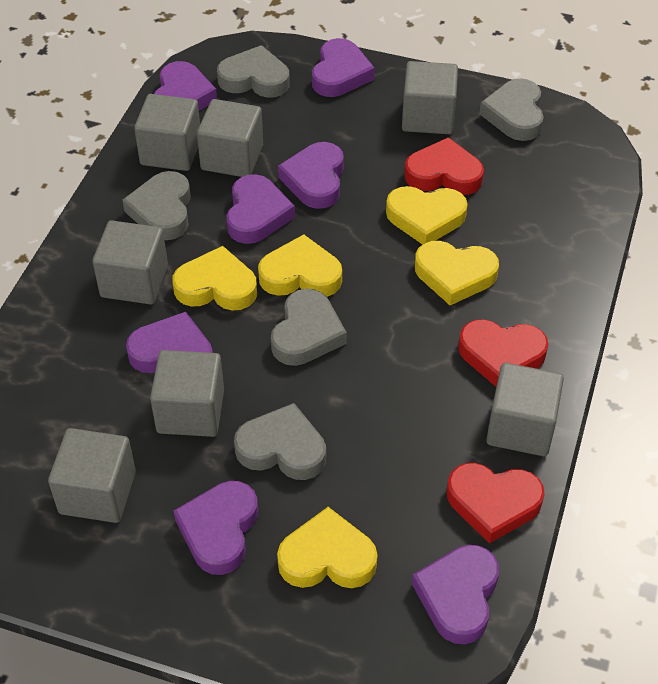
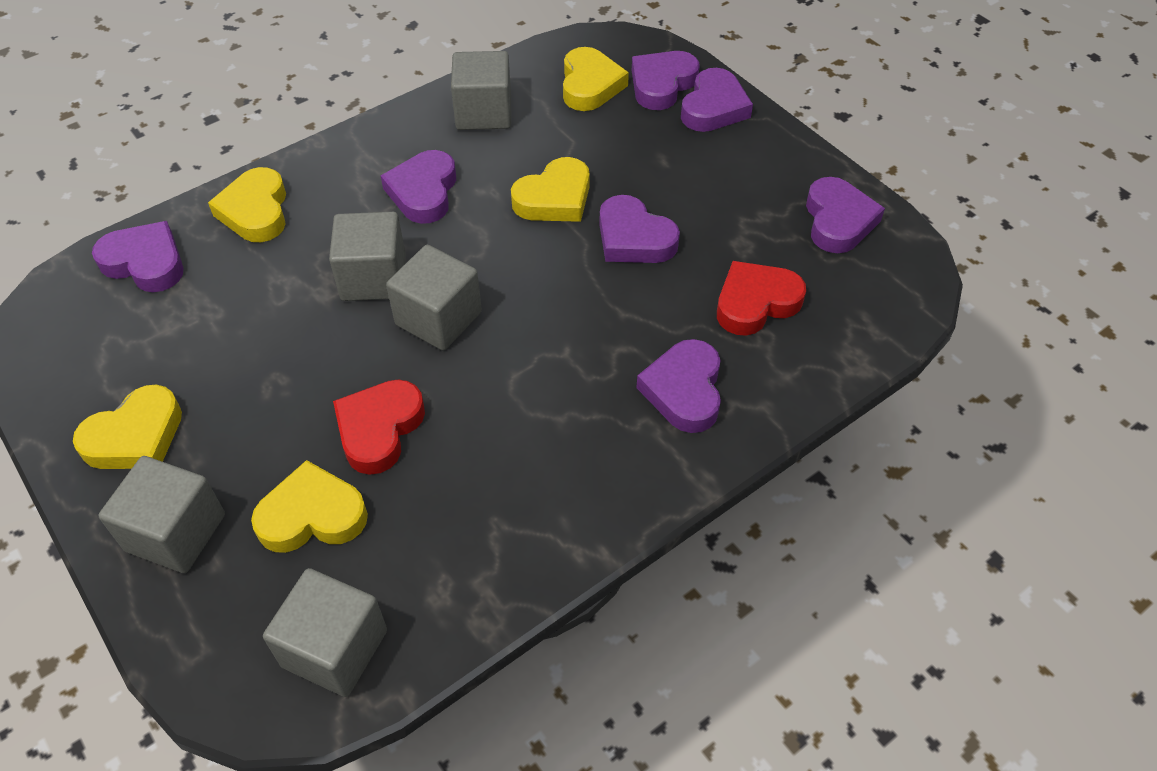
grey cube: 7 -> 5
grey heart: 5 -> 0
red heart: 3 -> 2

